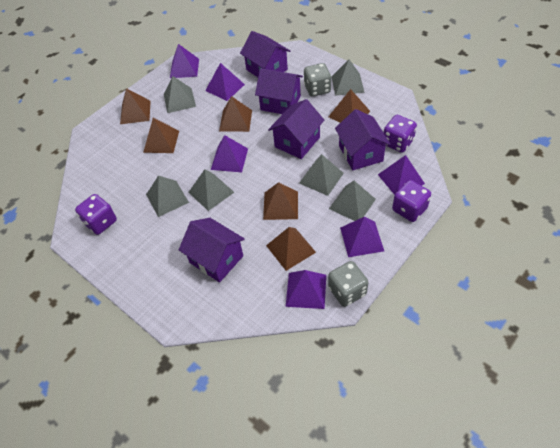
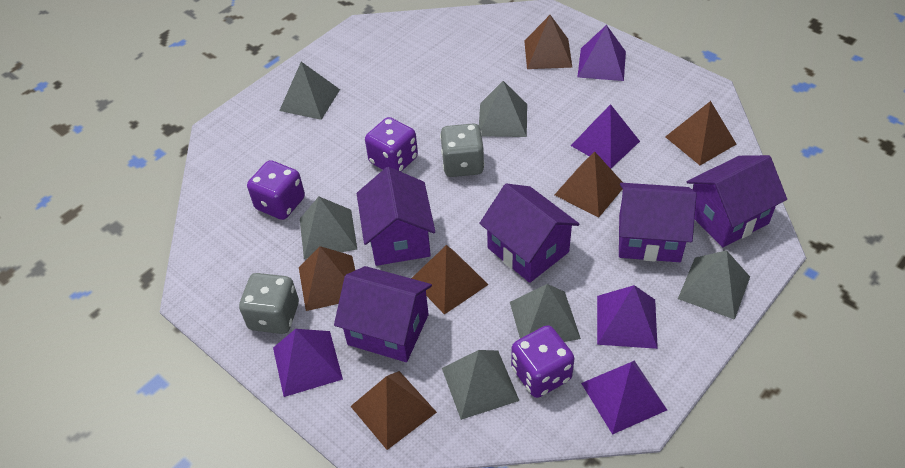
purple pyramid: 6 -> 5

